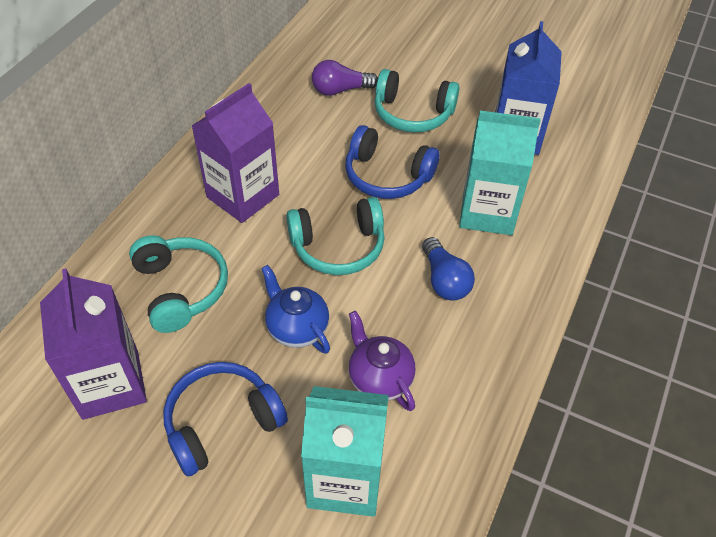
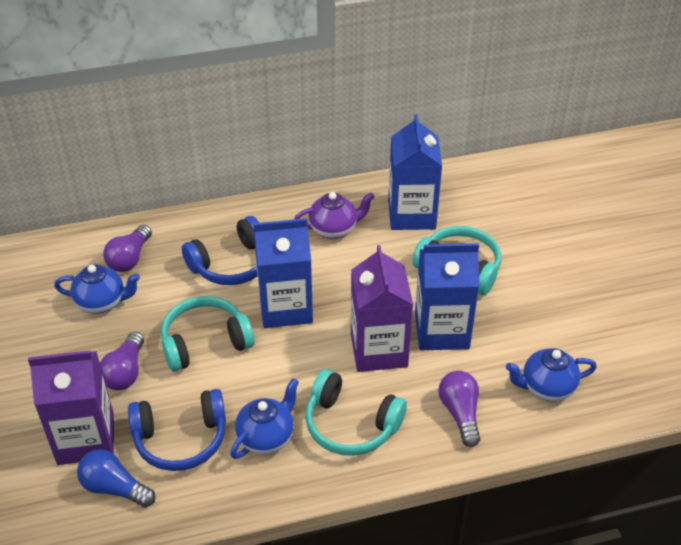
blue carton: 1 -> 3
blue teapot: 1 -> 3
purple light bulb: 1 -> 3
turquoise carton: 2 -> 0

